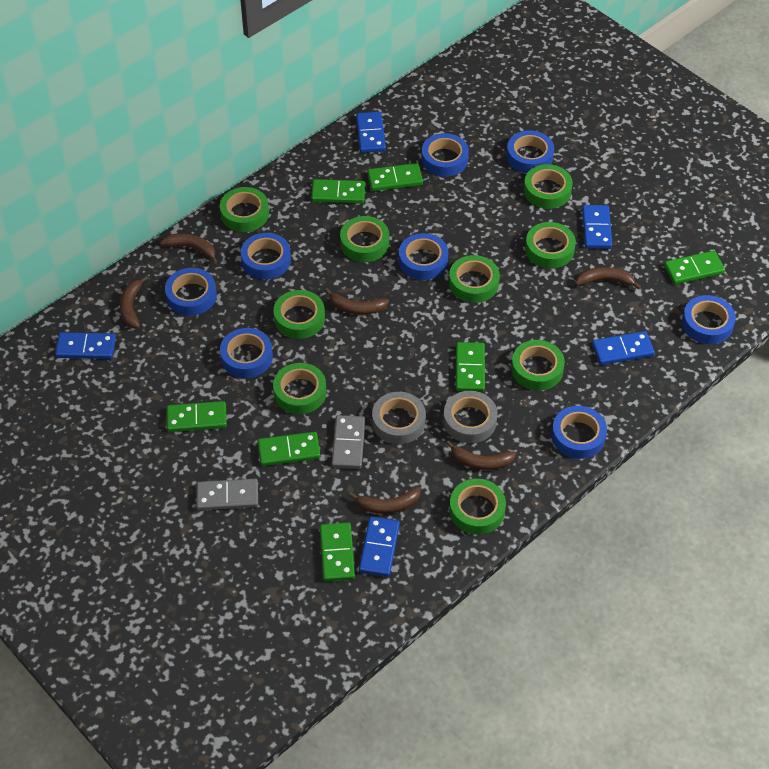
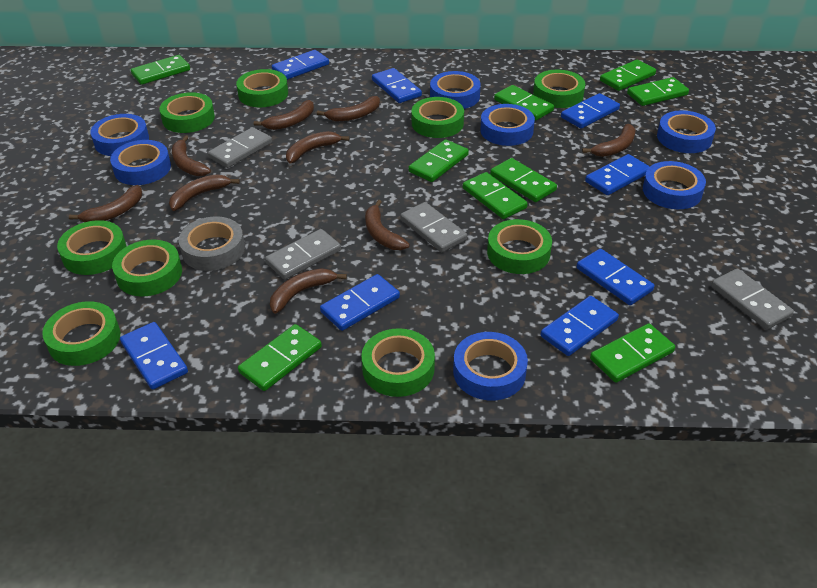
blue domino: 5 -> 8
blue tape: 8 -> 7
brown banana: 6 -> 9
green domino: 7 -> 9
grey domino: 2 -> 4
grey tape: 2 -> 1

